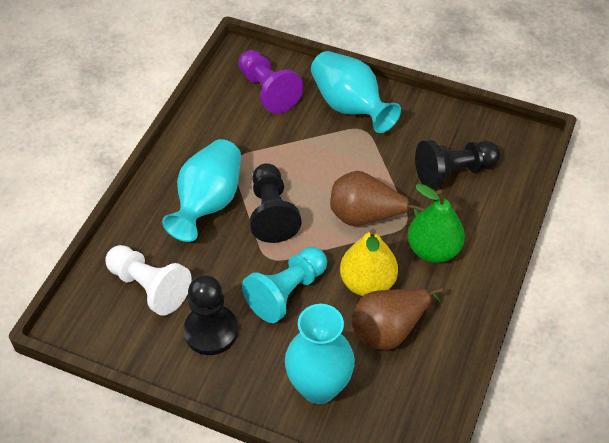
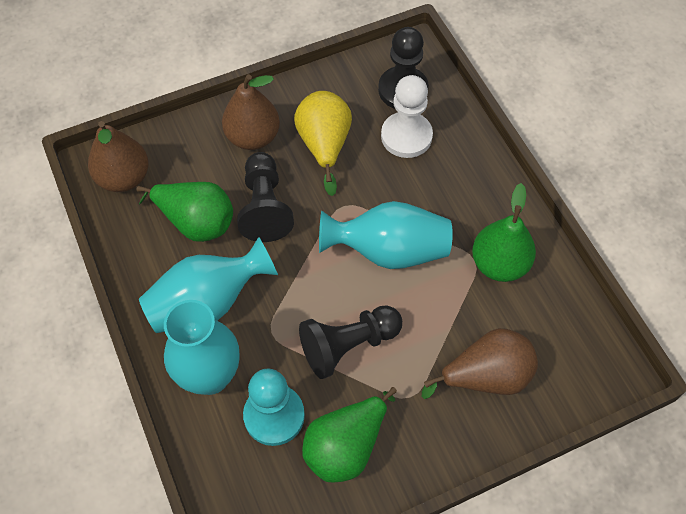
brown pear: 2 -> 3
green pear: 1 -> 3
purple pawn: 1 -> 0

